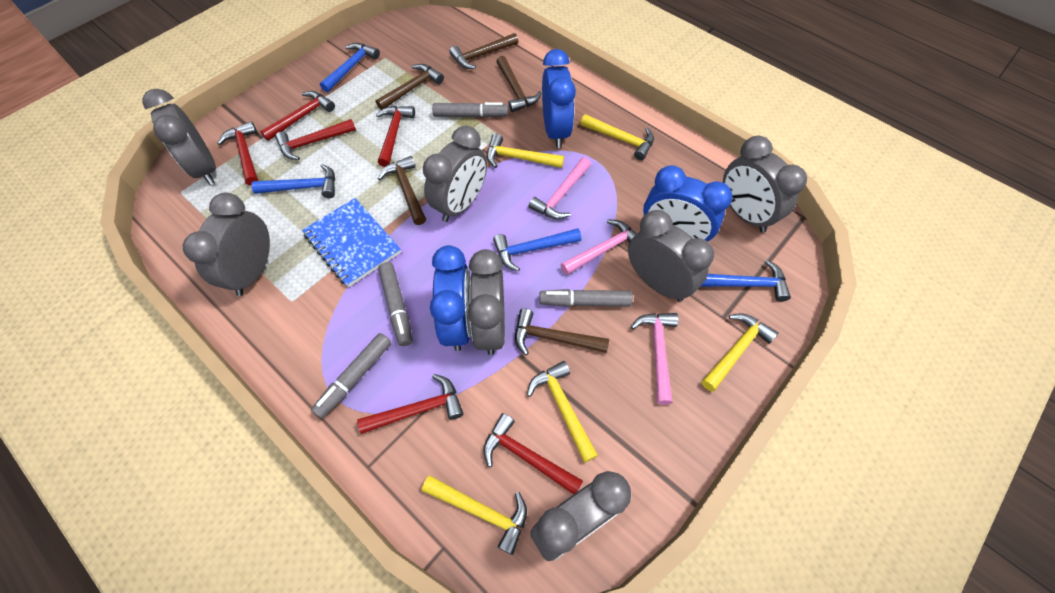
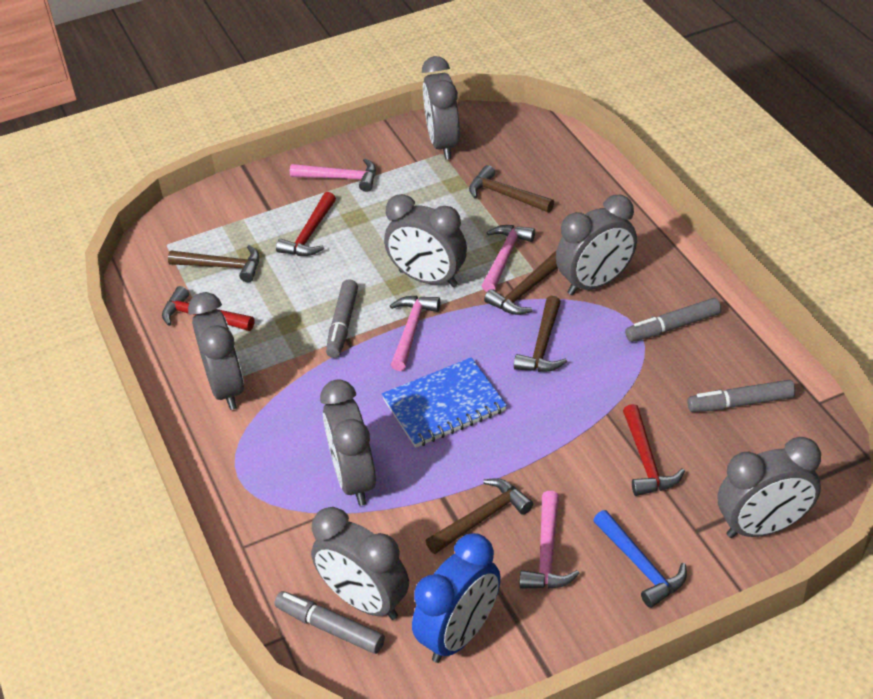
blue clock: 3 -> 1
blue hammer: 4 -> 1
pink hammer: 3 -> 4
red hammer: 6 -> 3
yellow hammer: 5 -> 0

